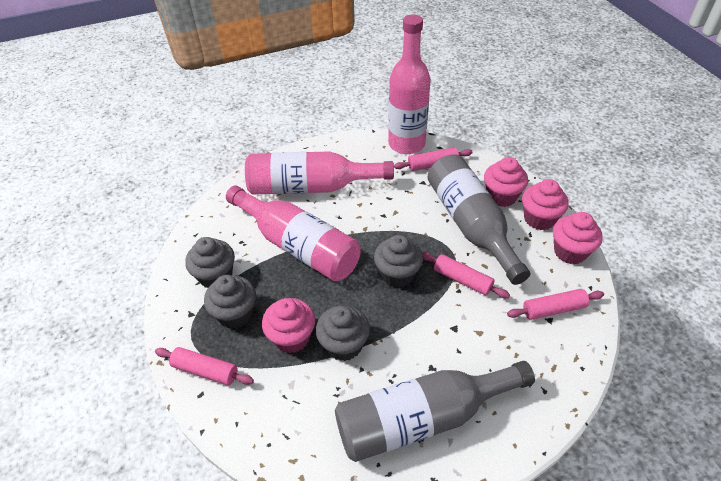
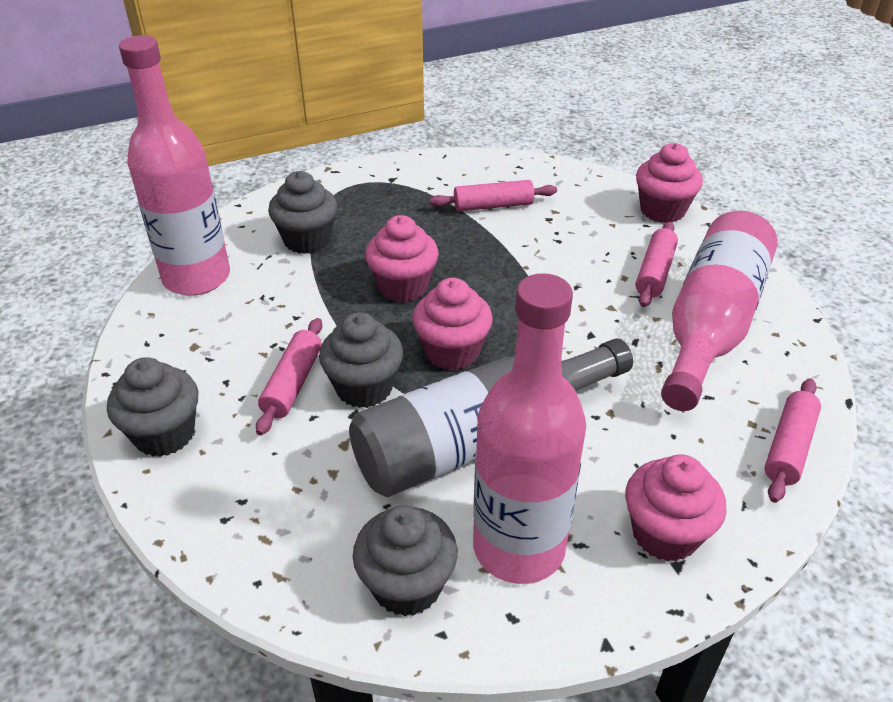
grey bottle: 2 -> 1

